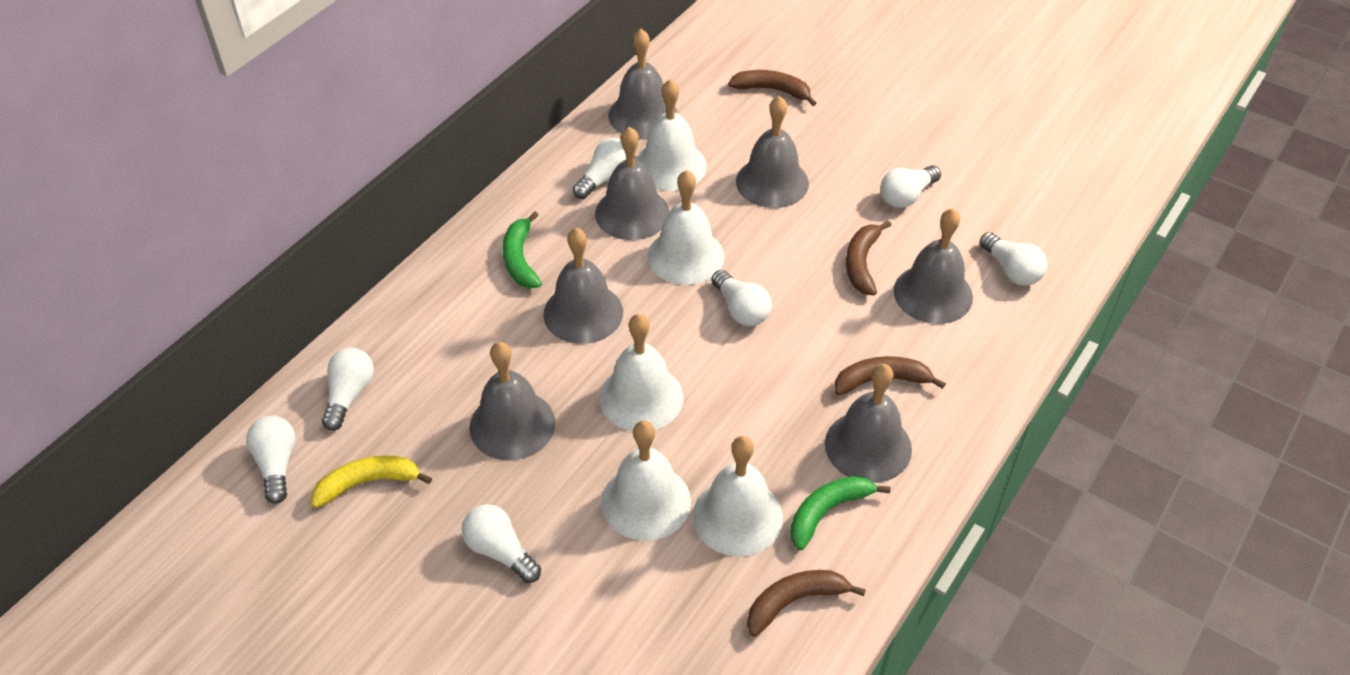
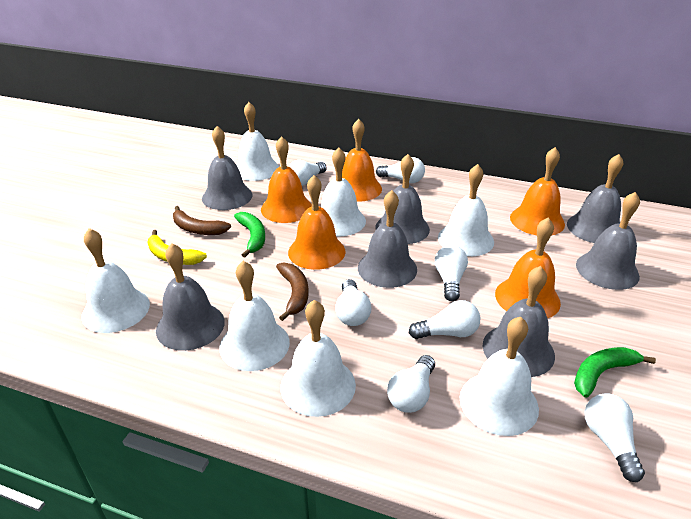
brown banana: 4 -> 2
orange bell: 0 -> 5
white bell: 5 -> 7

